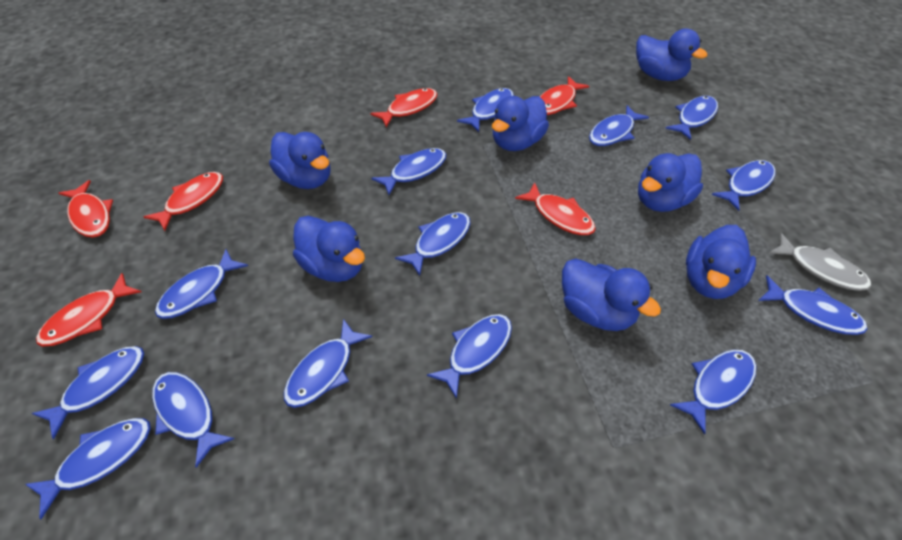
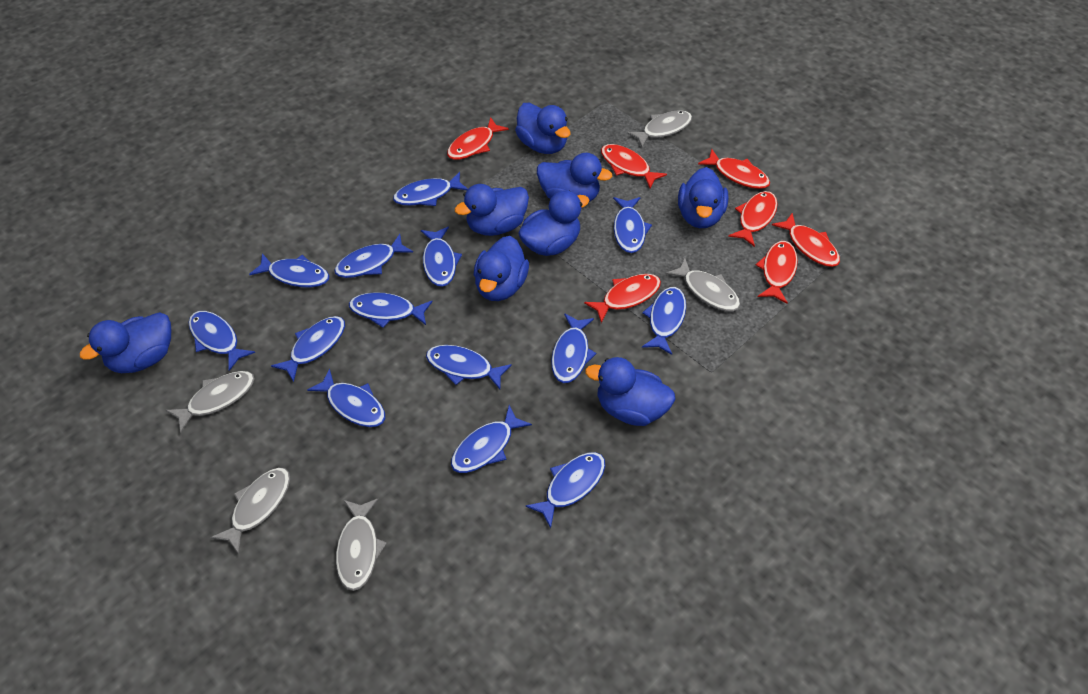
blue duck: 7 -> 8
grey fish: 1 -> 5
red fish: 6 -> 7

